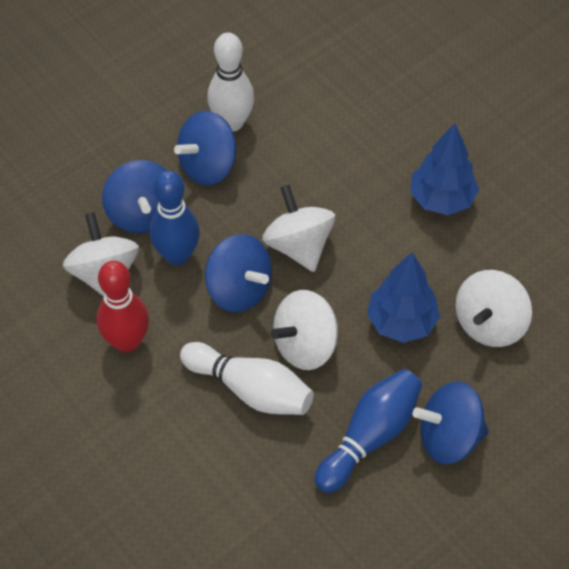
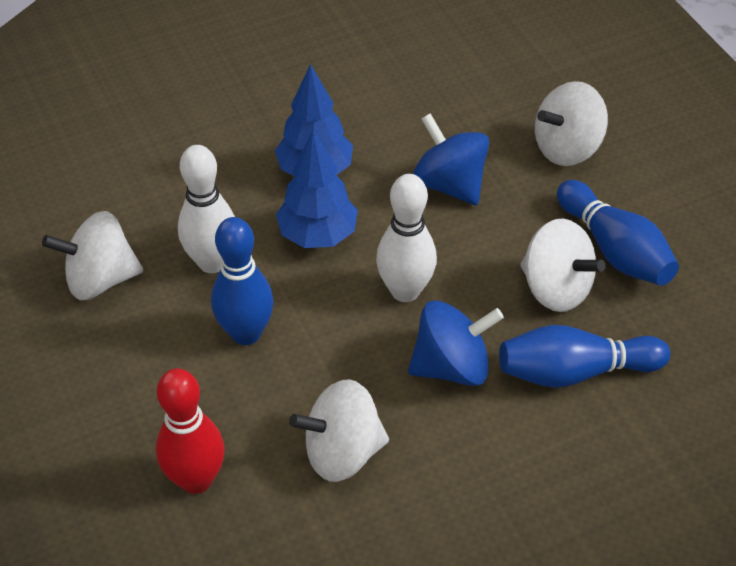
blue bowling pin: 2 -> 3
blue spinning top: 4 -> 2

